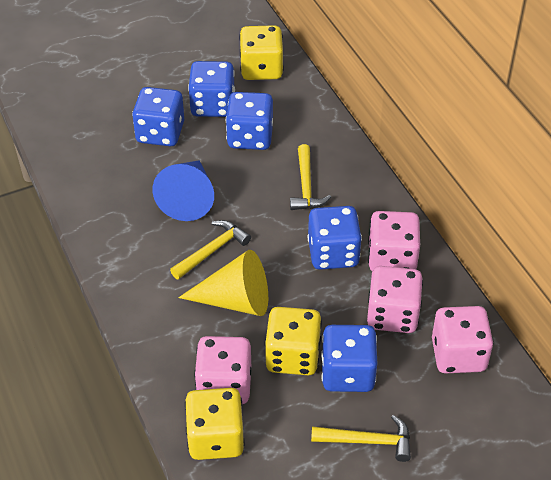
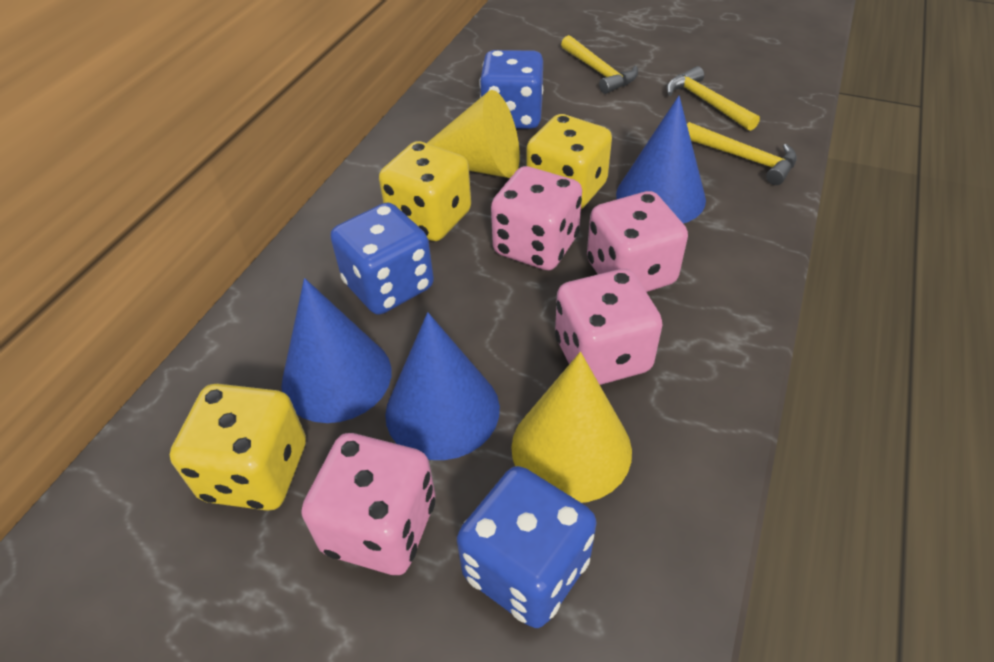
blue cone: 1 -> 3
blue dice: 5 -> 3
yellow cone: 1 -> 2

